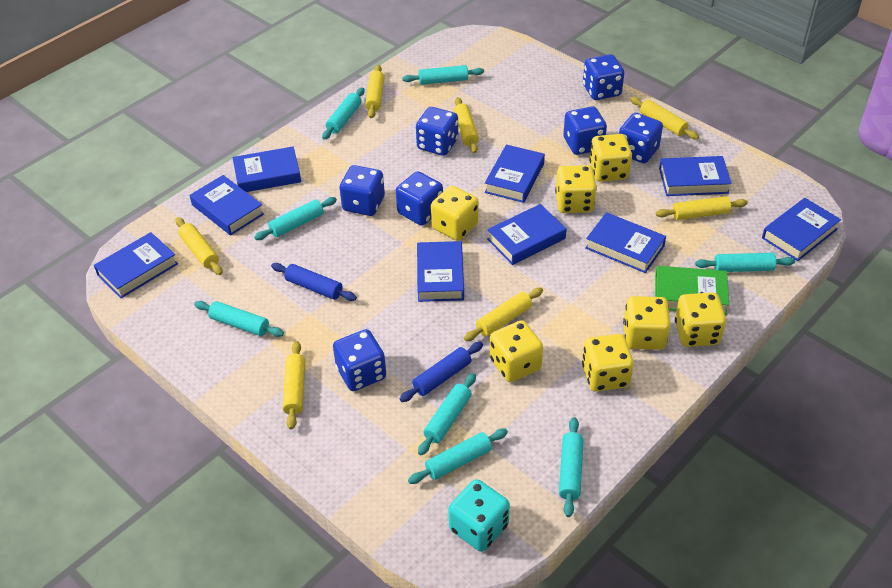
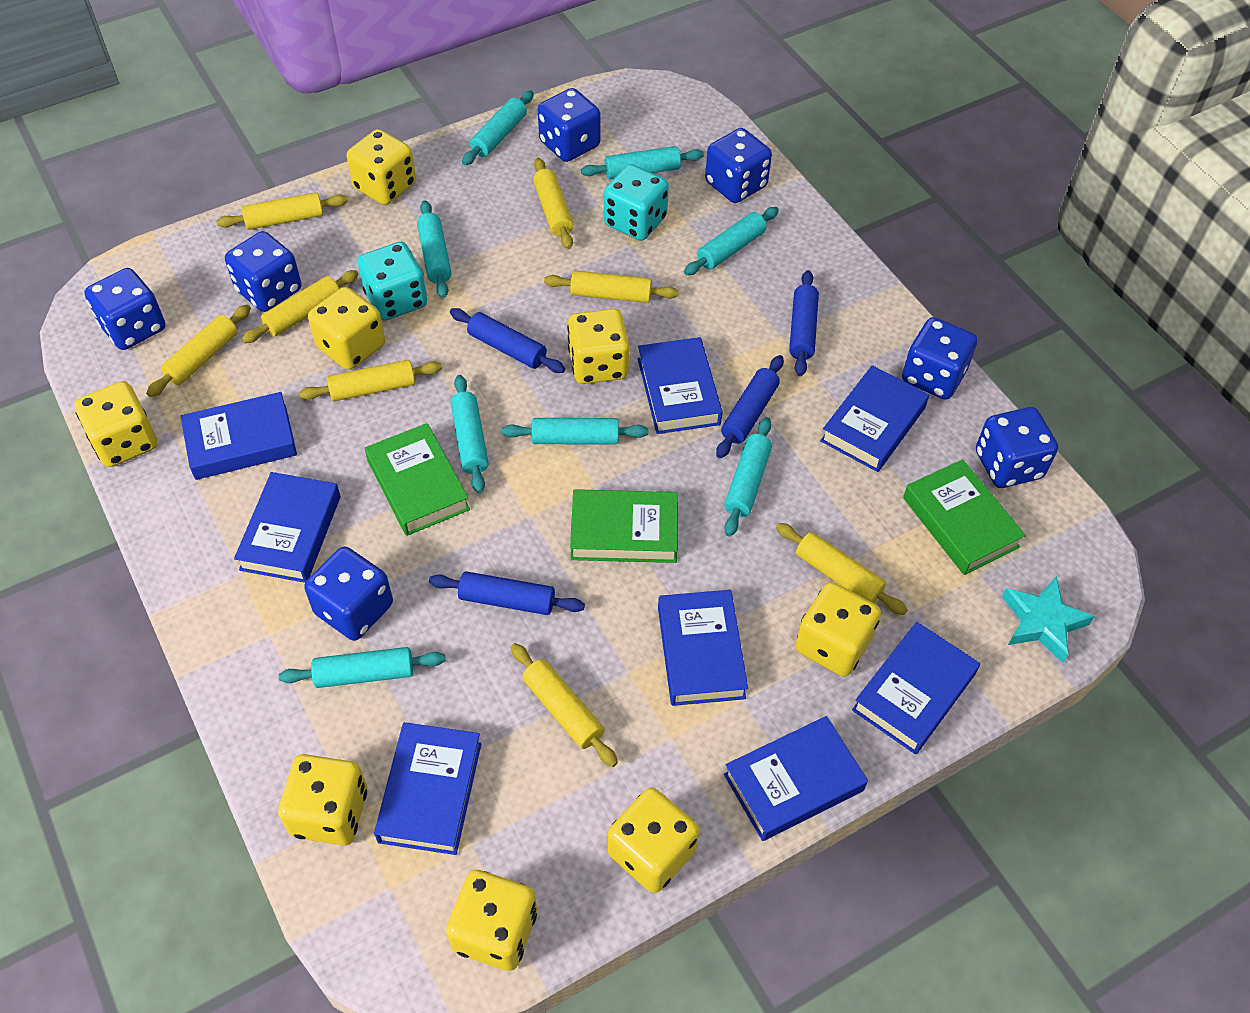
blue book: 9 -> 8
blue rolling pin: 2 -> 4
green book: 1 -> 3
turquoise dice: 1 -> 2
turquoise star: 0 -> 1
yellow dice: 7 -> 8
yellow rolling pin: 7 -> 8

